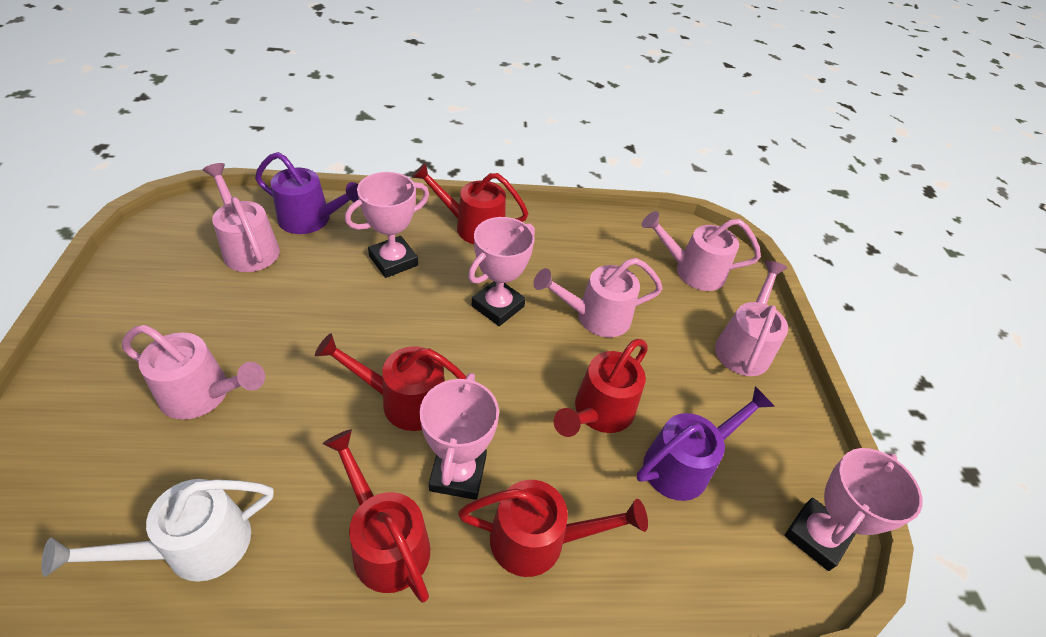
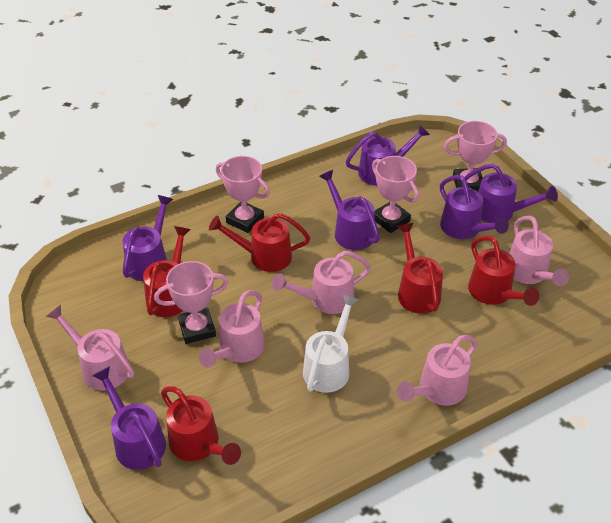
purple watering can: 2 -> 6

